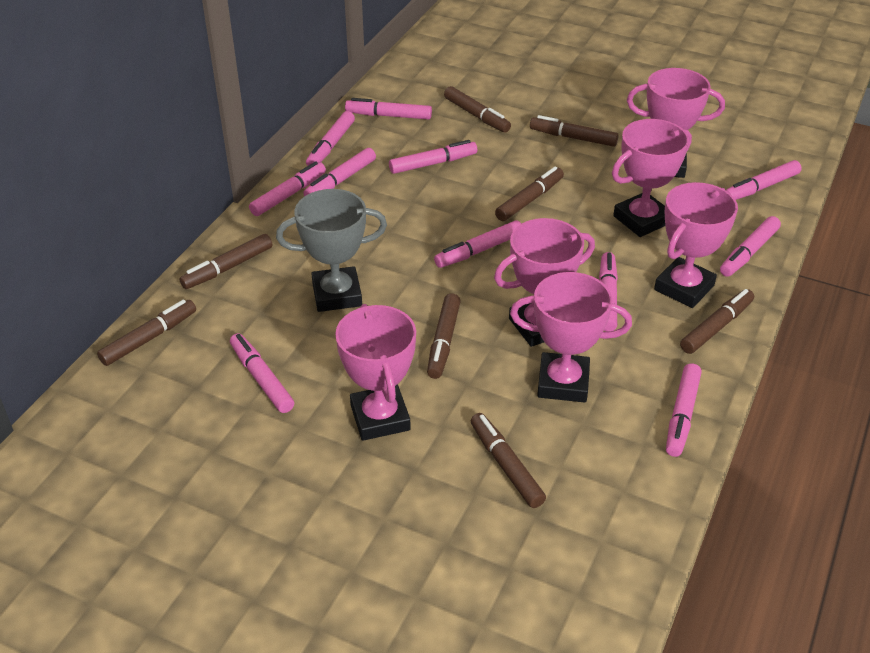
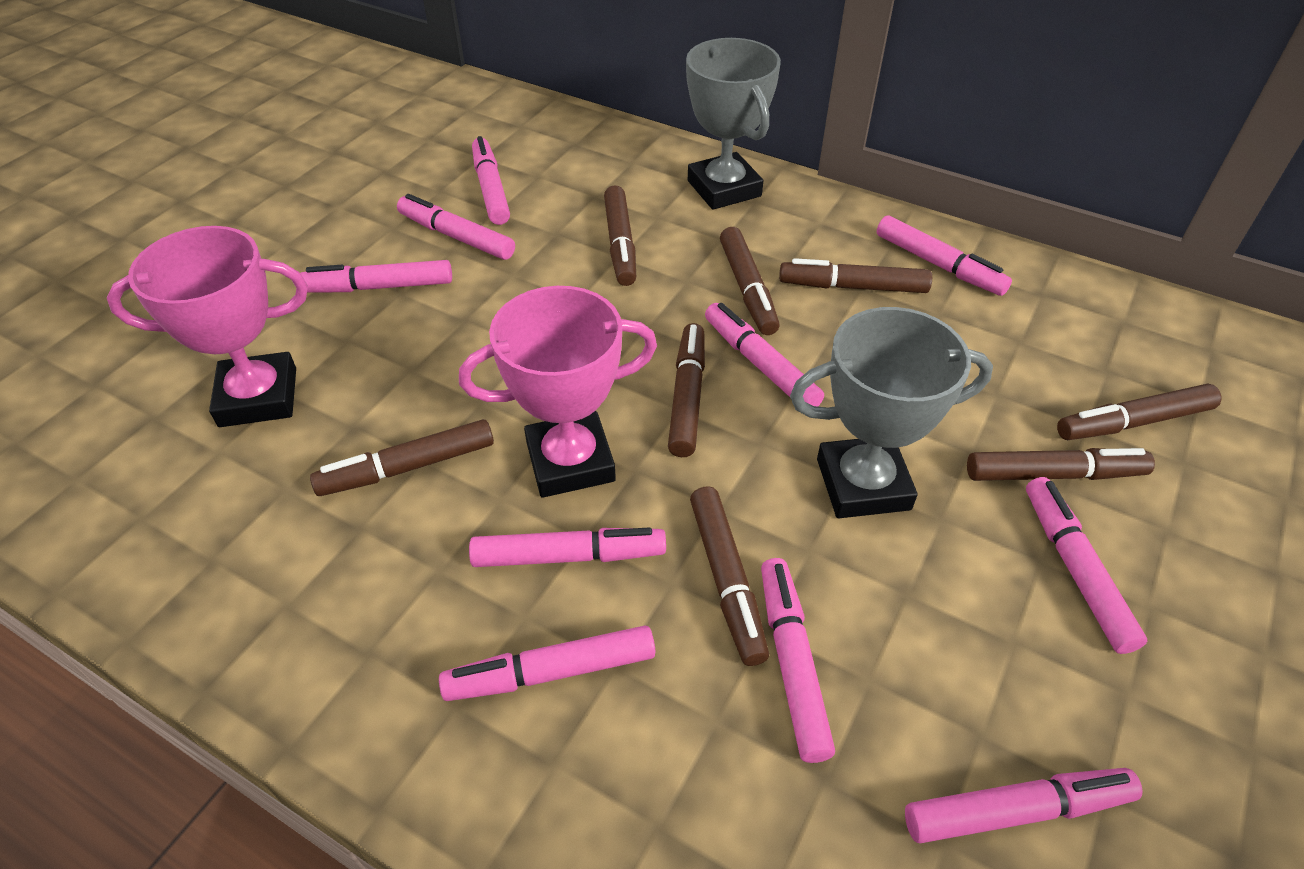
grey trophy: 1 -> 2
pink marker: 11 -> 10
pink trophy: 6 -> 2

